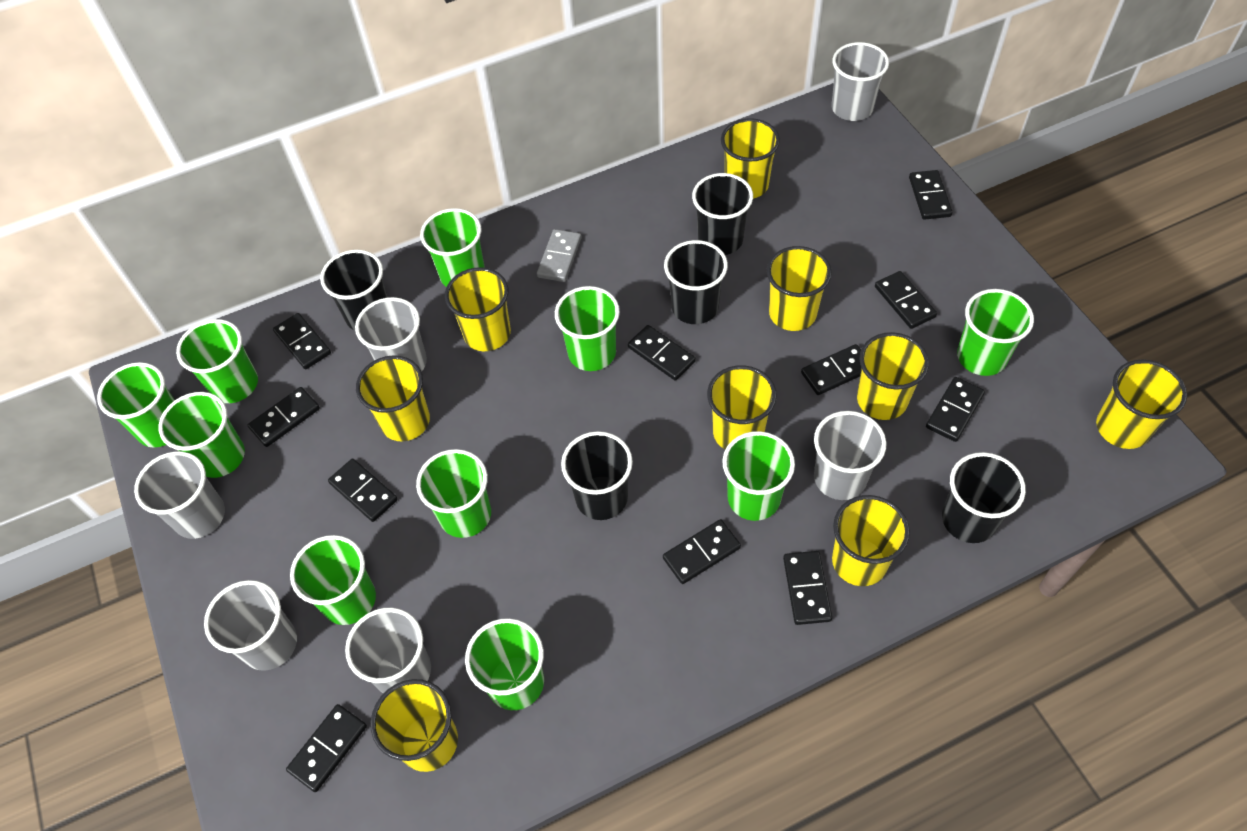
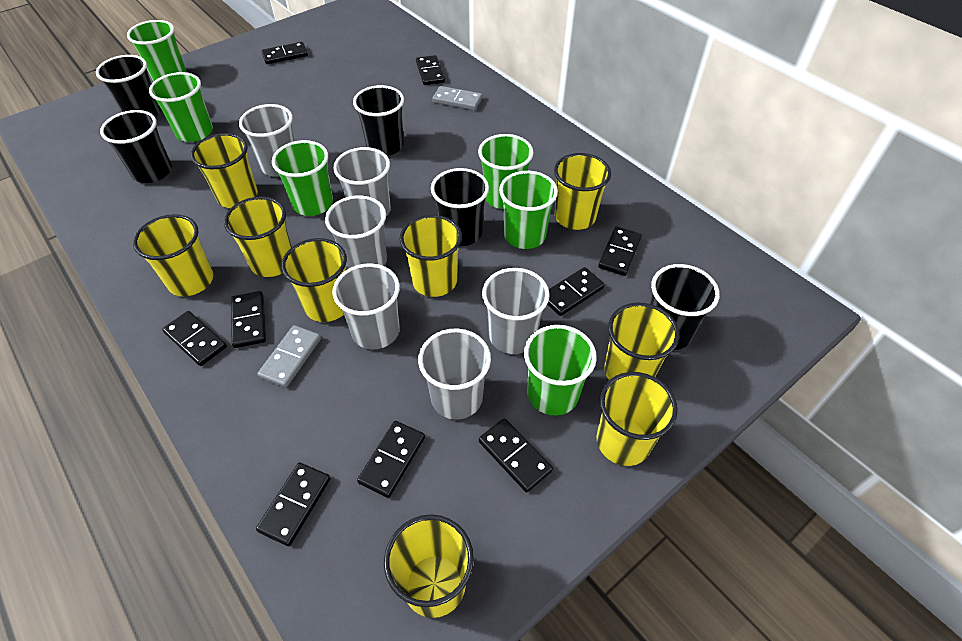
black domino: 11 -> 9
green cup: 10 -> 6
grey domino: 1 -> 2

